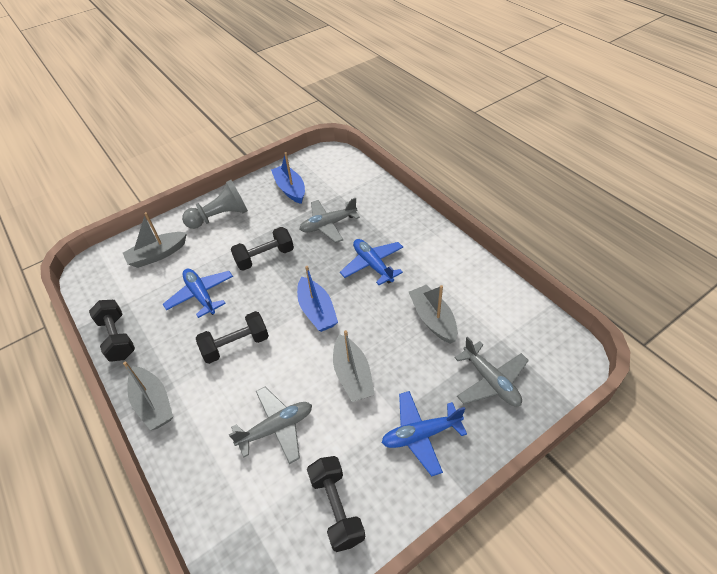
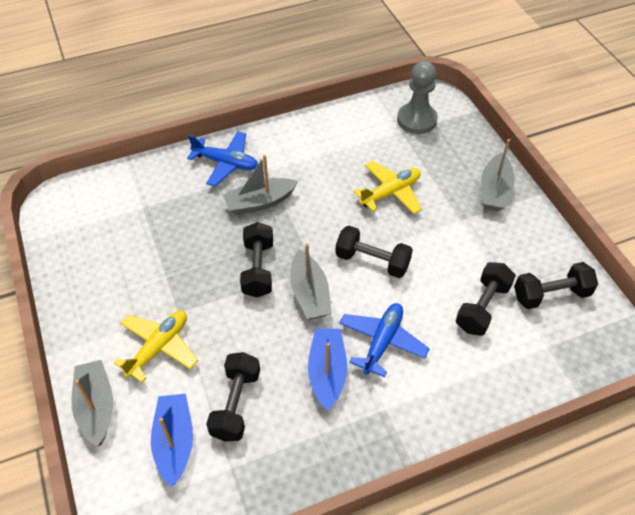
black dumbbell: 4 -> 5
blue plane: 3 -> 2
grey plane: 3 -> 0
yellow plane: 0 -> 2

